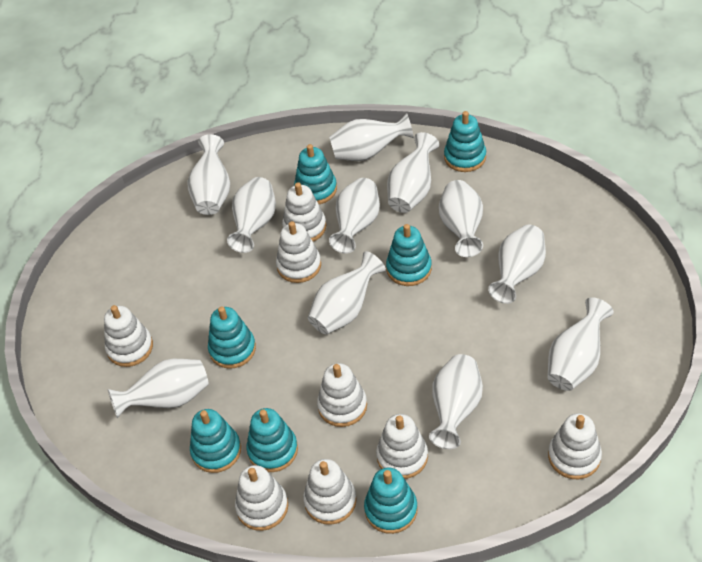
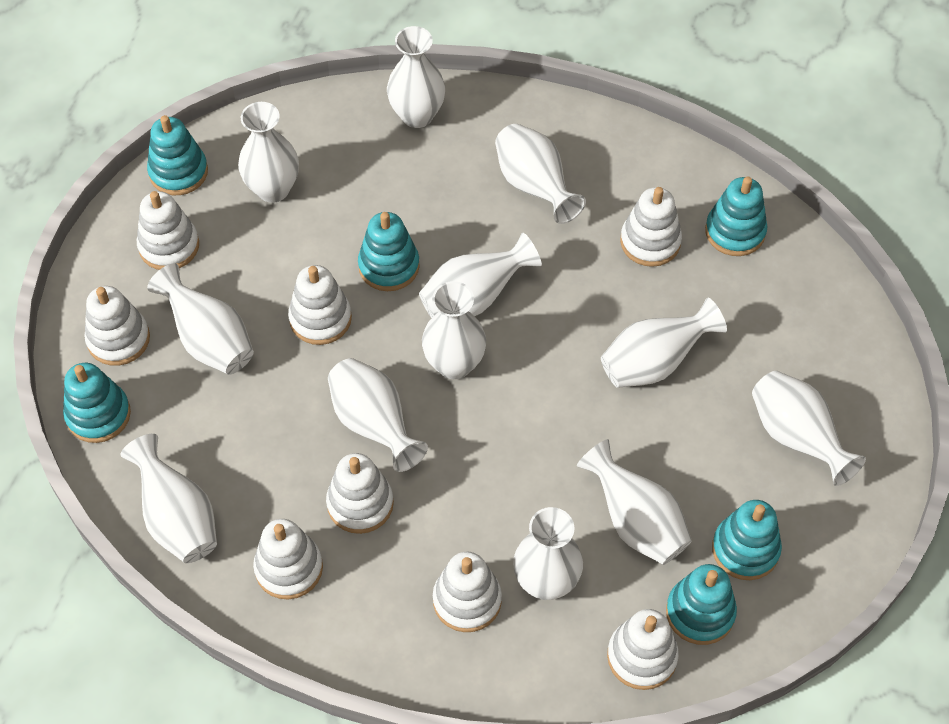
turquoise stacking toy: 7 -> 6
white vase: 11 -> 12

